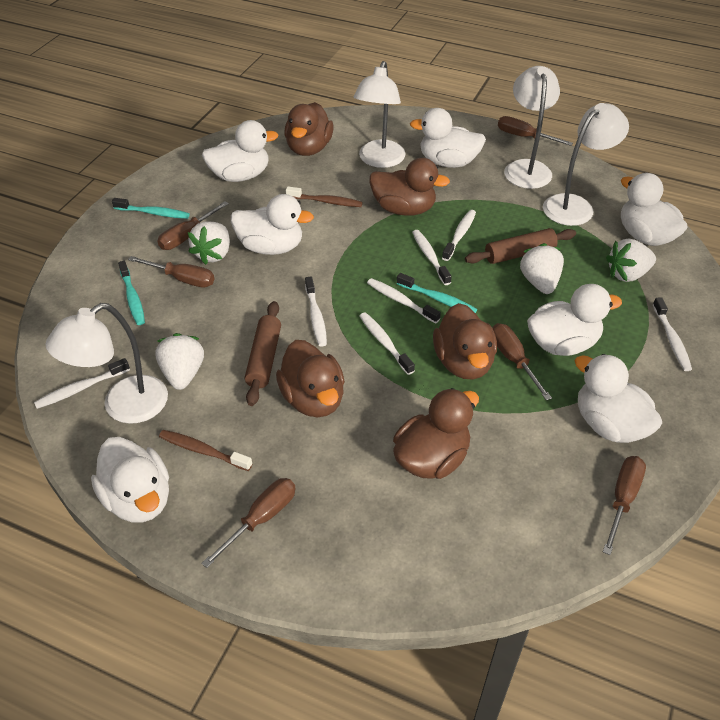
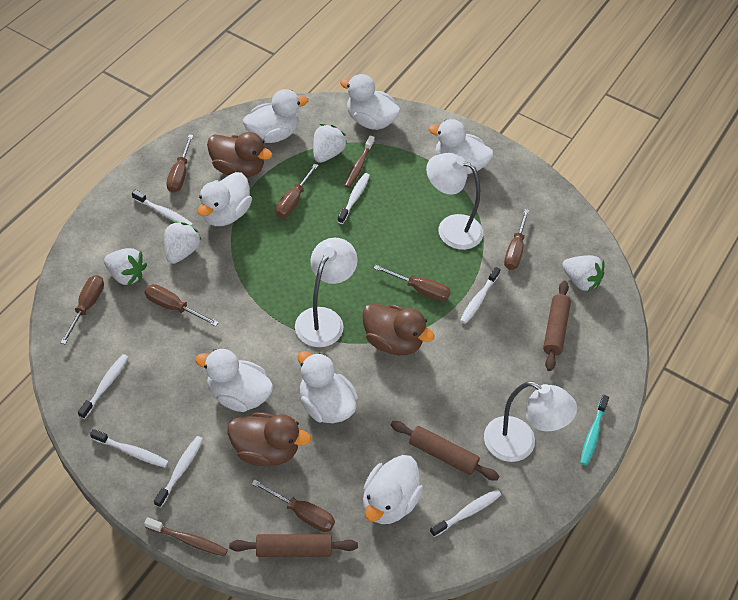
brown duck: 5 -> 3
brown rolling pin: 2 -> 3
brown screwdriver: 6 -> 7
turquoise toothbrush: 3 -> 1
white lamp: 4 -> 3

